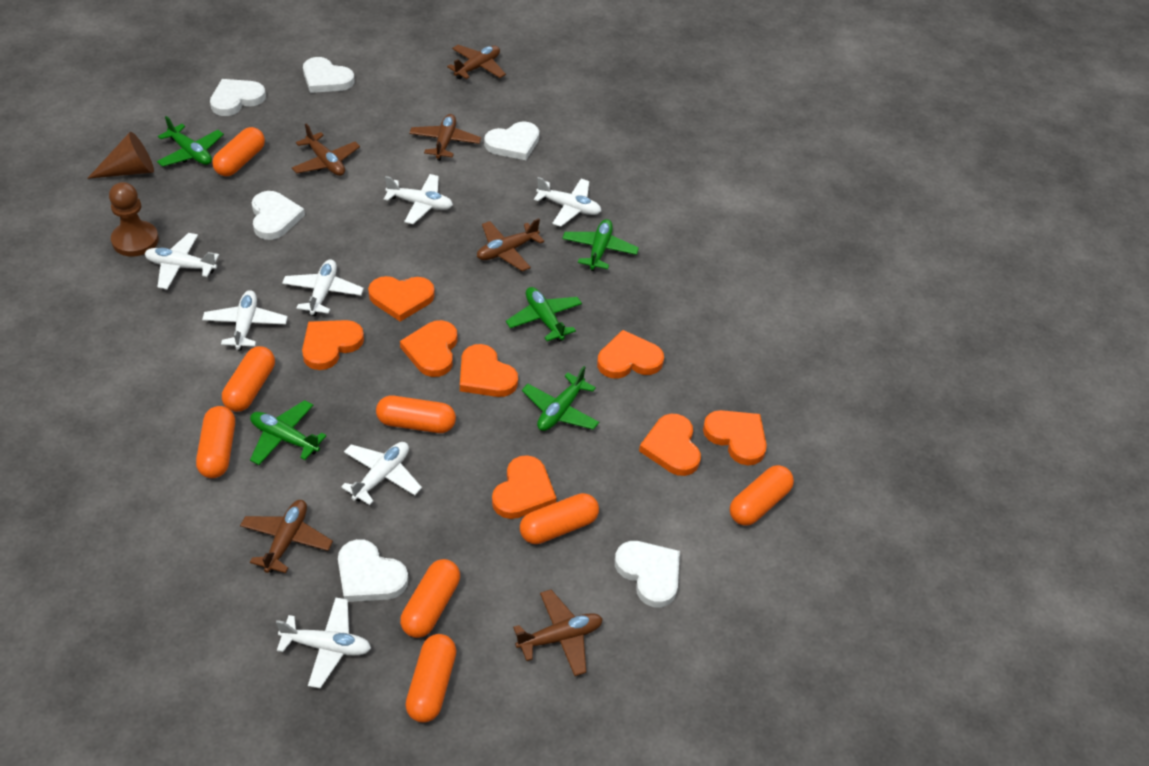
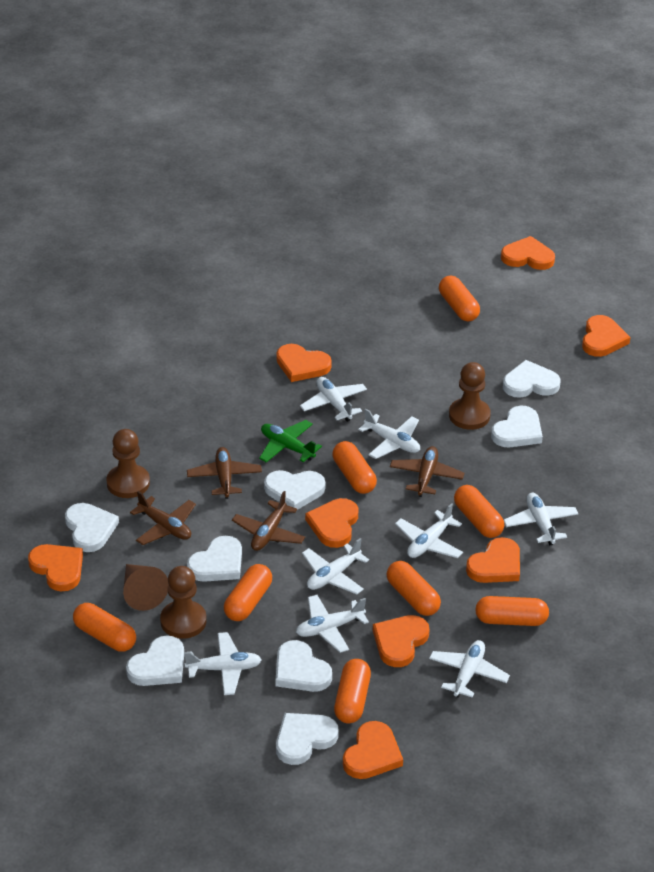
brown pawn: 1 -> 3
brown plane: 6 -> 4
green plane: 5 -> 1
white heart: 6 -> 8
white plane: 7 -> 8

